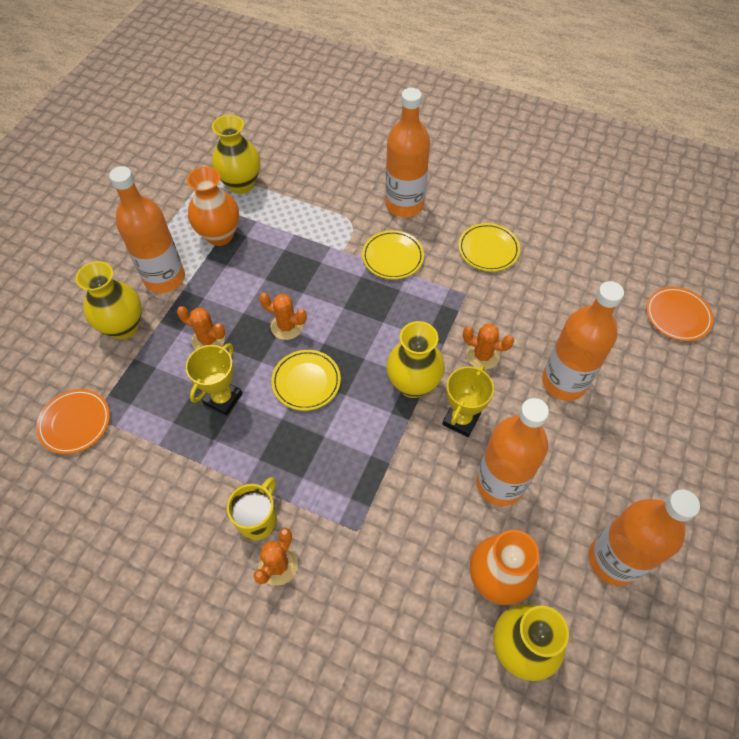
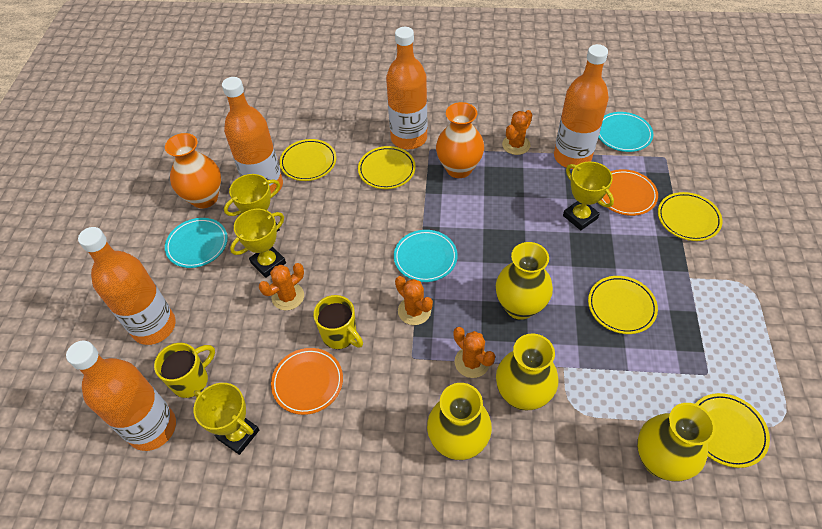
turquoise plate: 0 -> 3
yellow mug: 1 -> 2
yellow plate: 3 -> 5
yellow trophy: 2 -> 4

